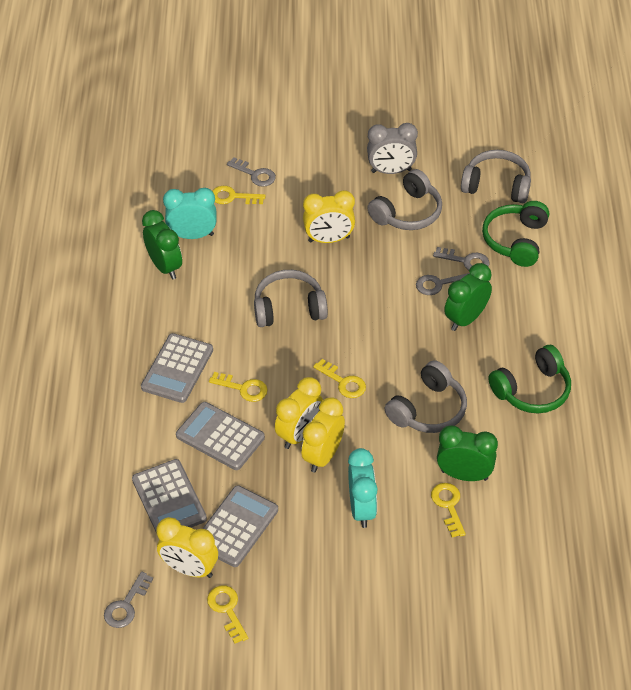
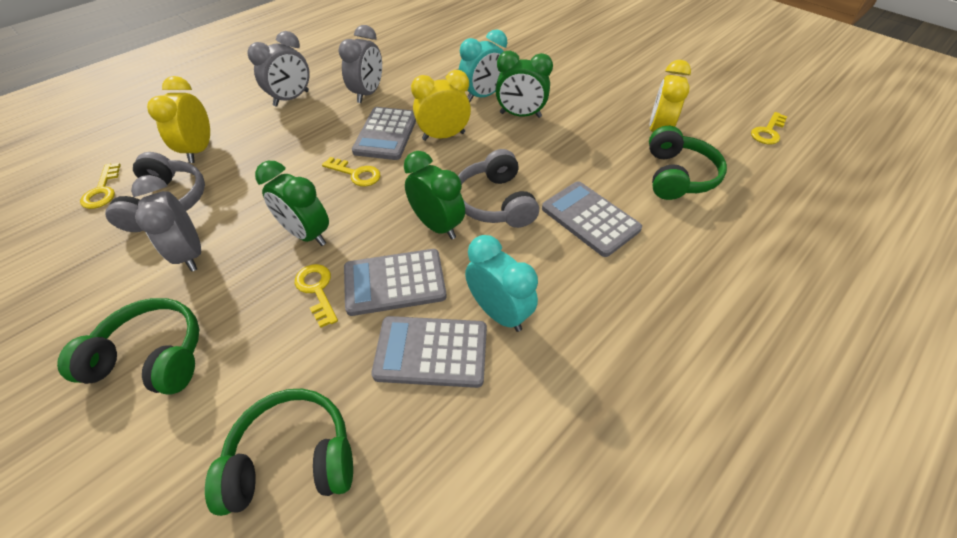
green headphones: 2 -> 3
grey clock: 1 -> 3
grey headphones: 4 -> 2
grey key: 4 -> 0
yellow clock: 4 -> 3
yellow key: 5 -> 4

